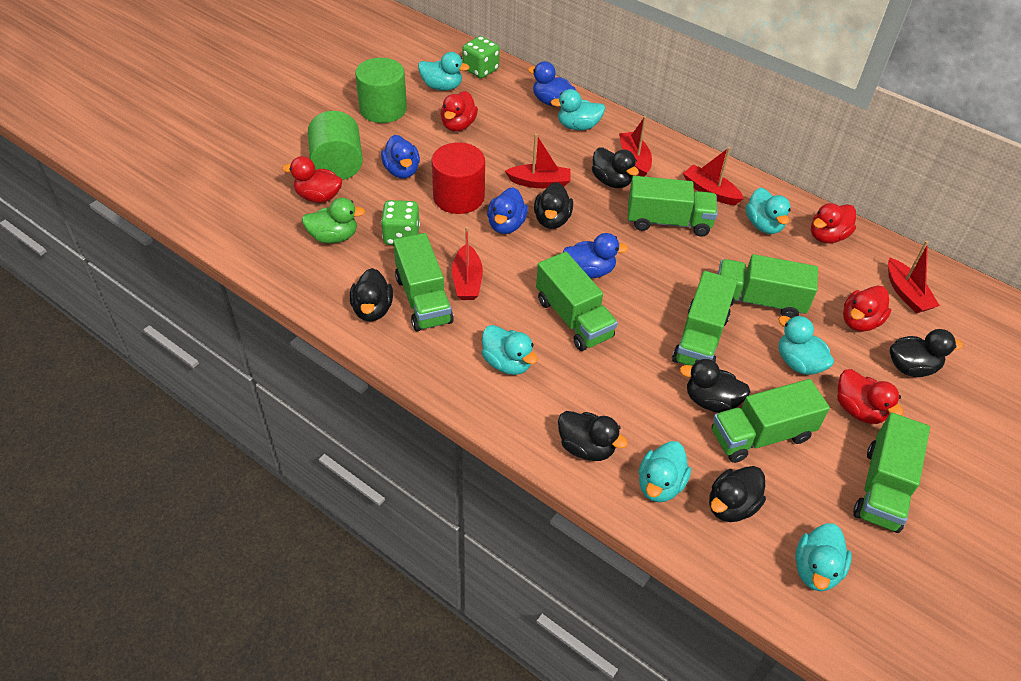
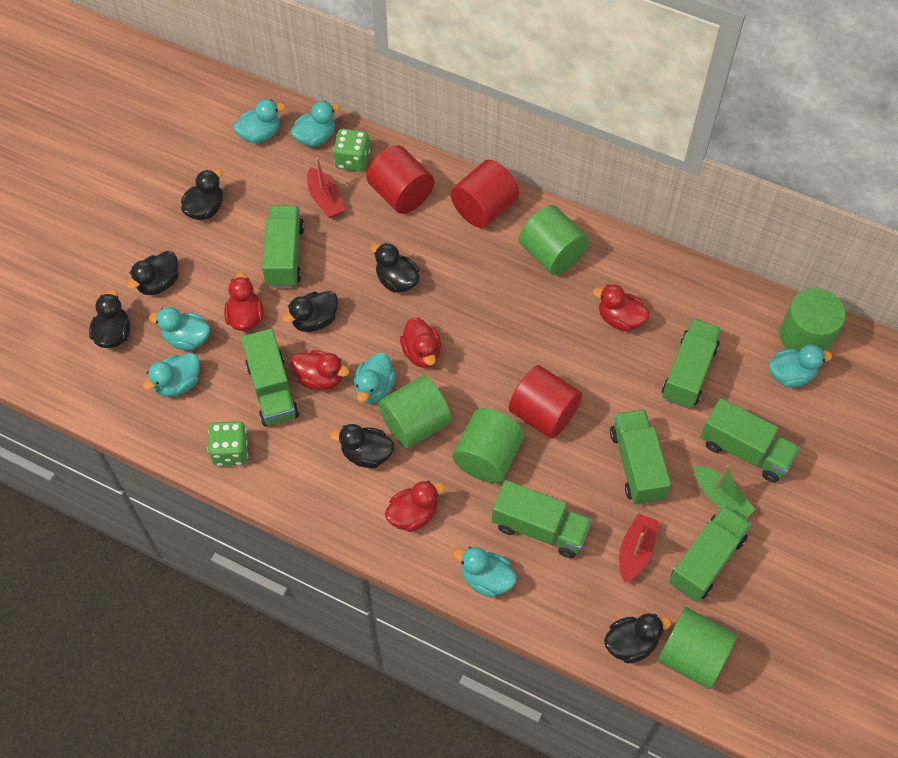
blue duck: 4 -> 0
green boat: 0 -> 1
green cylinder: 2 -> 5
green duck: 1 -> 0
red boat: 5 -> 2
red cylinder: 1 -> 3

